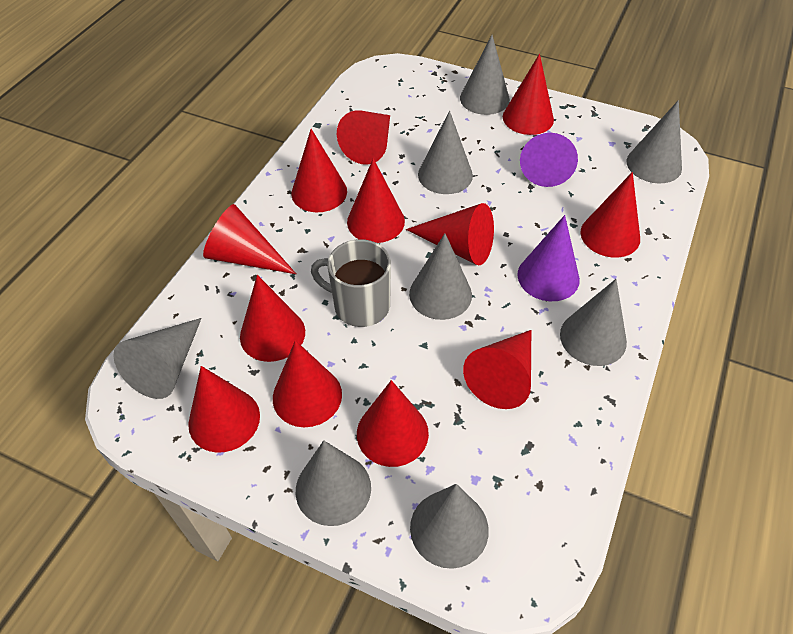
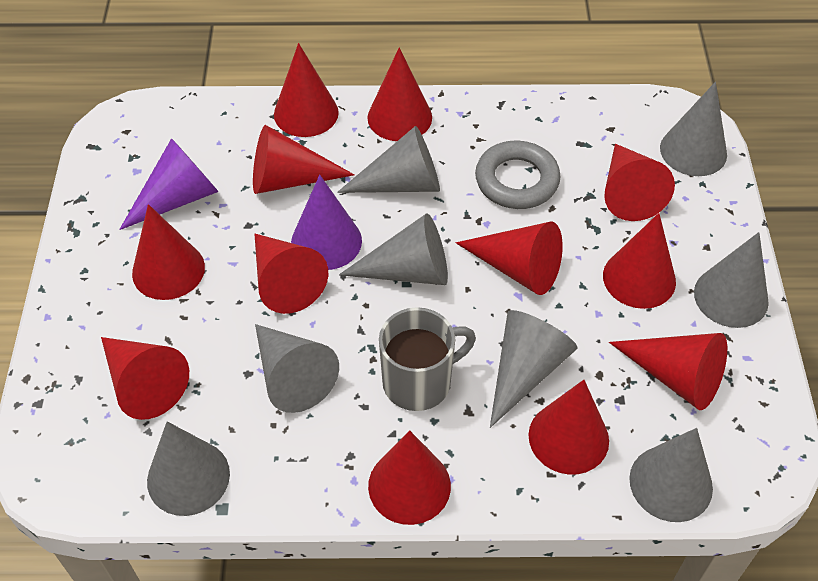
grey ring: 0 -> 1

